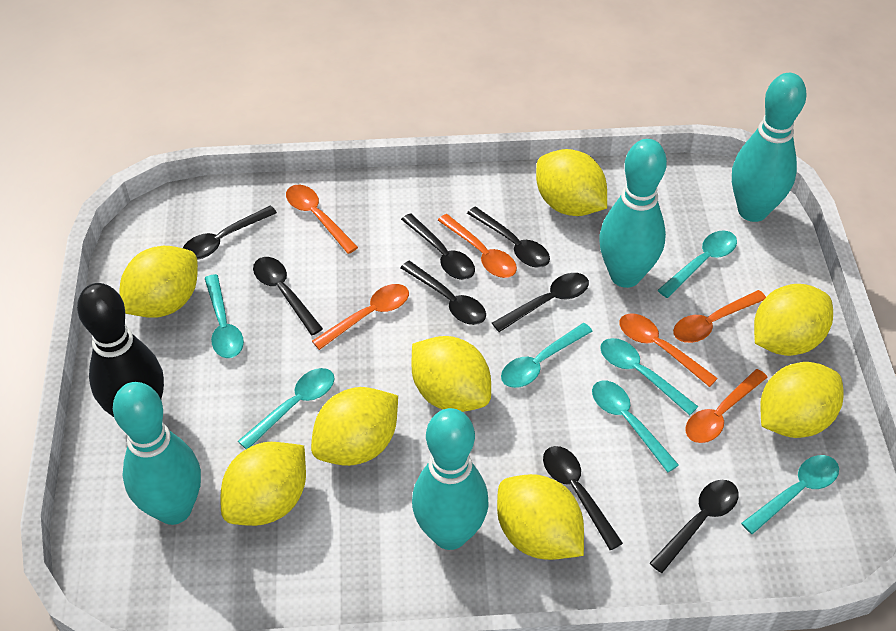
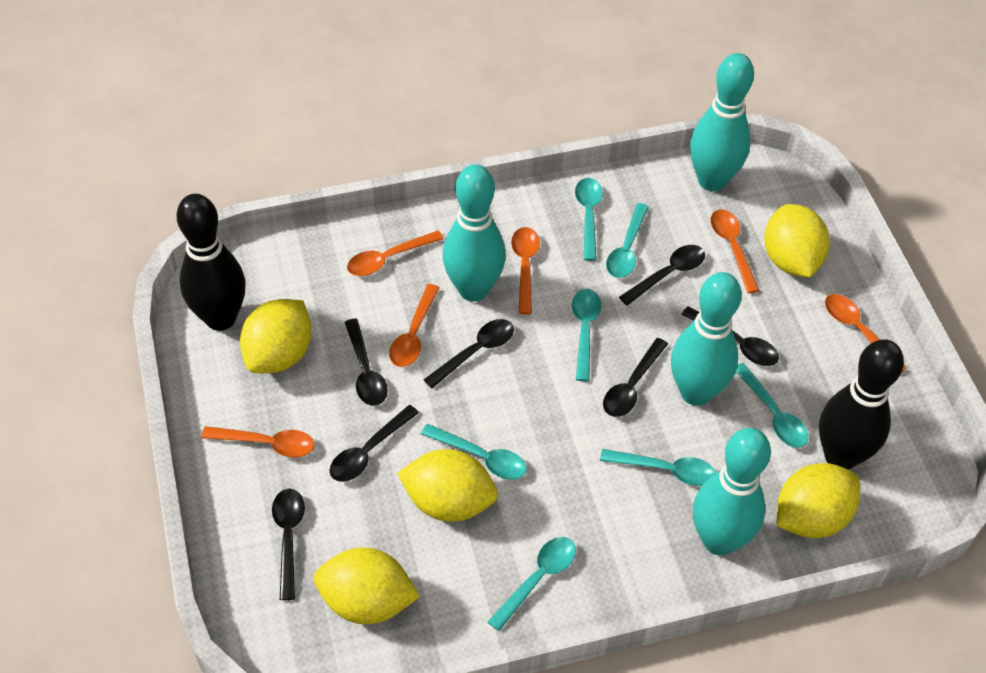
black bowling pin: 1 -> 2
black spoon: 8 -> 7
yellow lemon: 8 -> 5

